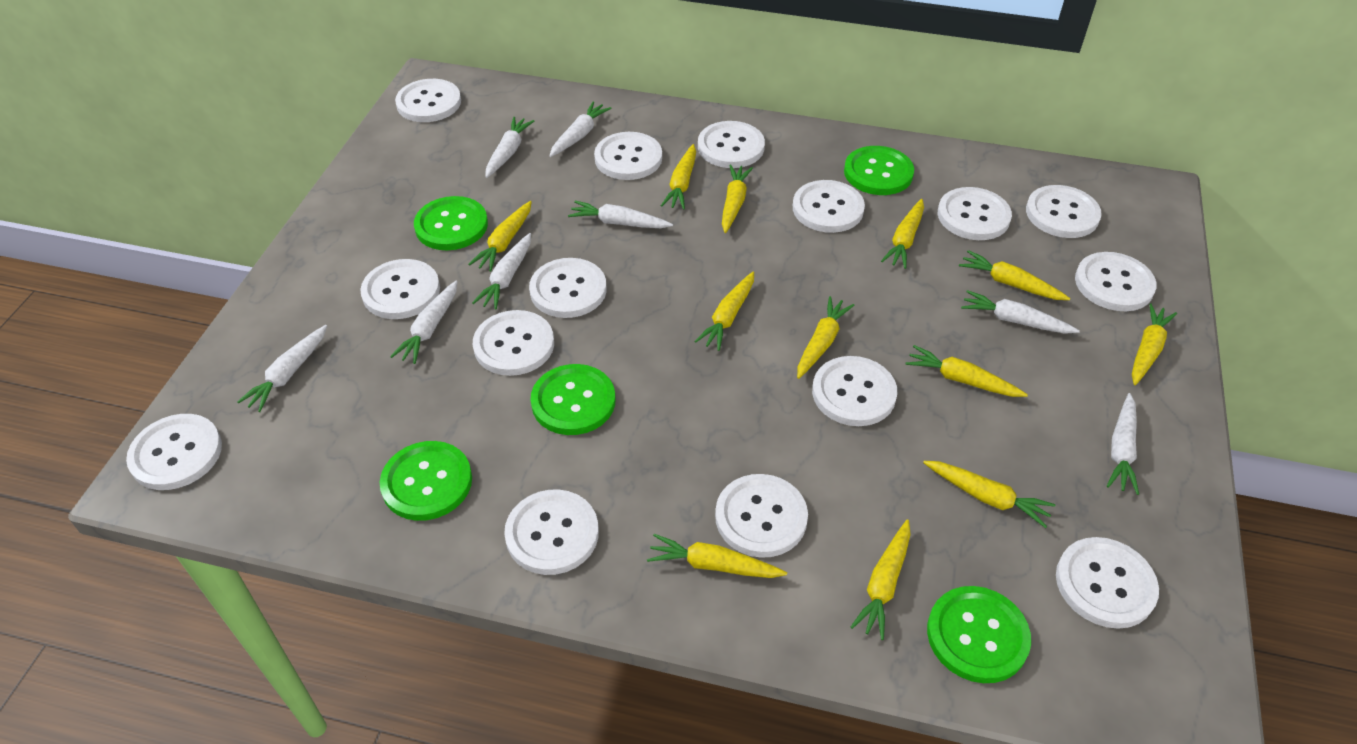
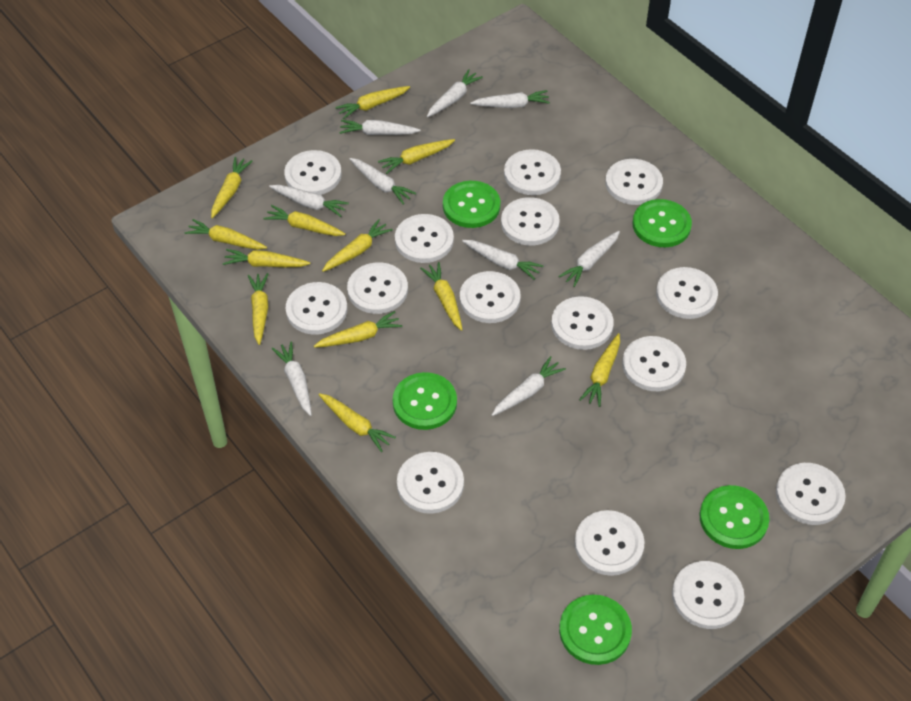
white carrot: 8 -> 9

